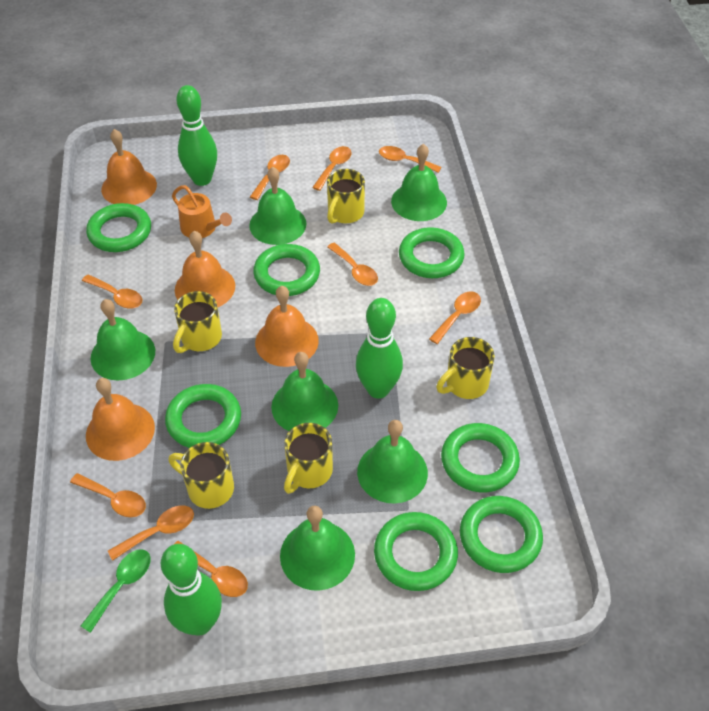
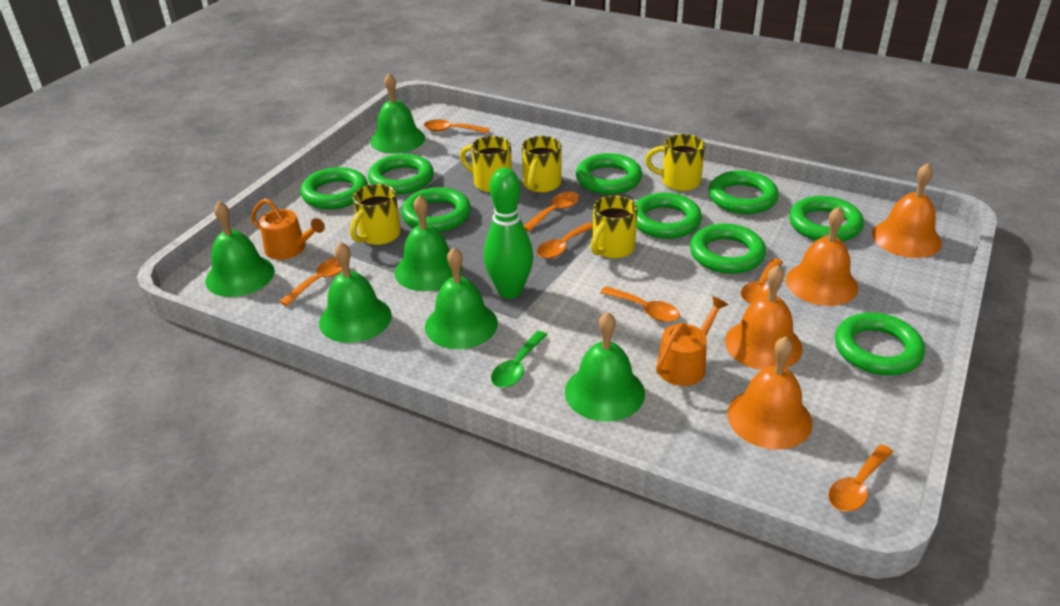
green bowling pin: 3 -> 1
green ring: 7 -> 9
orange spoon: 9 -> 7
orange watering can: 1 -> 2

